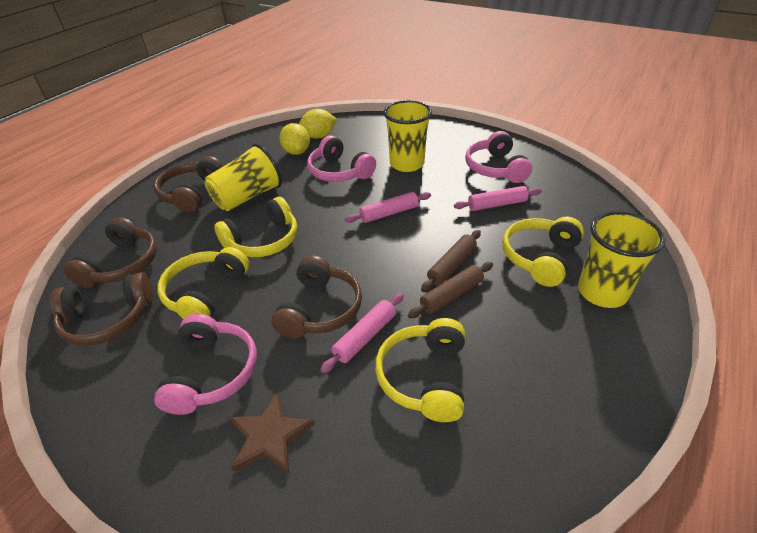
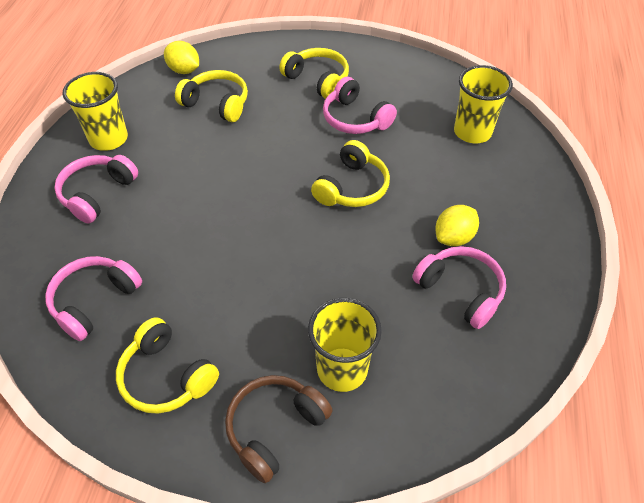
brown headphones: 4 -> 1
brown rolling pin: 2 -> 0
brown star: 1 -> 0
pink headphones: 3 -> 4
pink rolling pin: 3 -> 0

